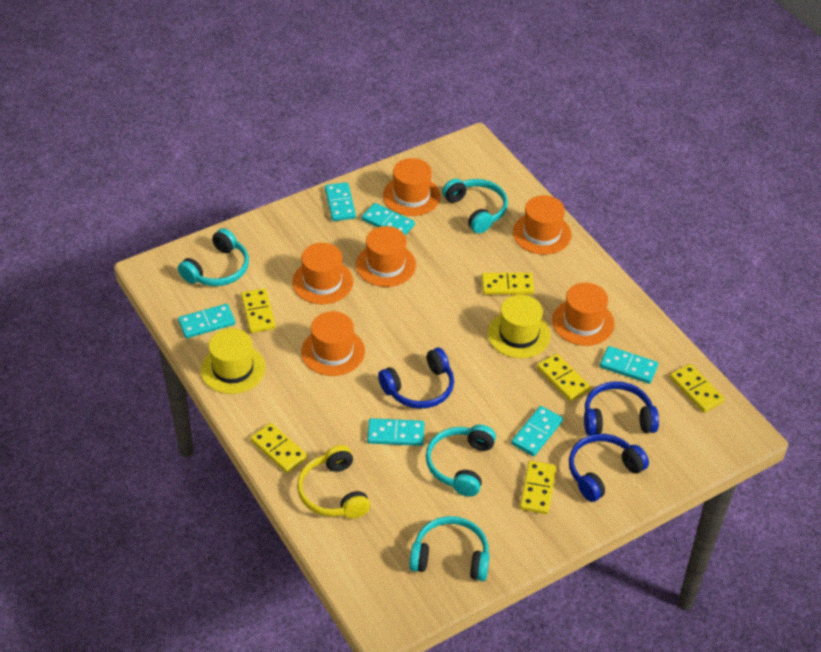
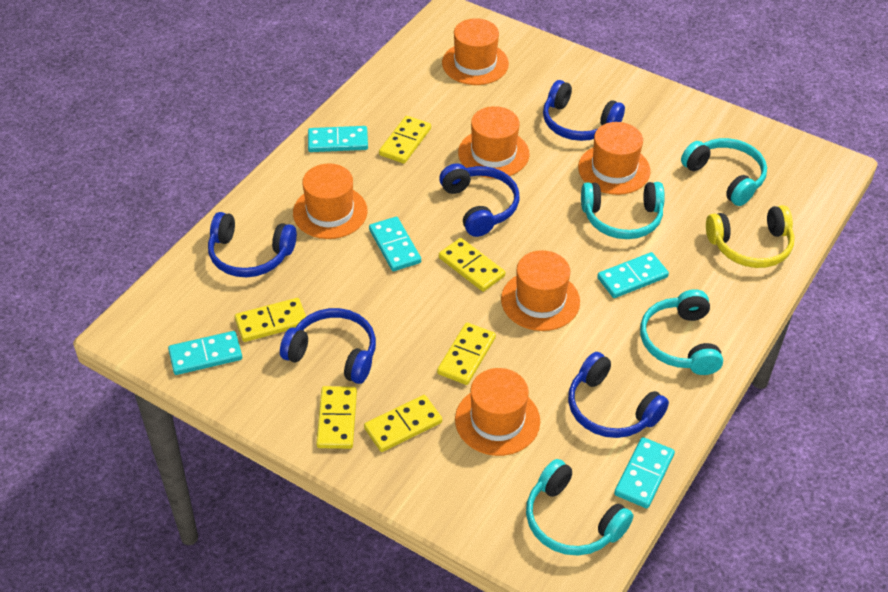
blue headphones: 3 -> 5
turquoise domino: 6 -> 5
yellow hat: 2 -> 0

